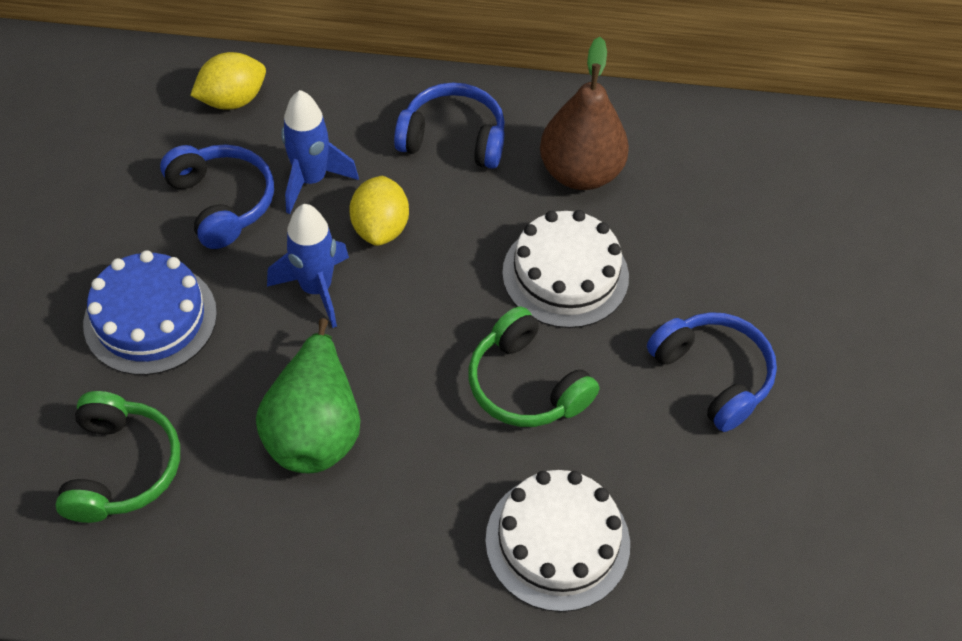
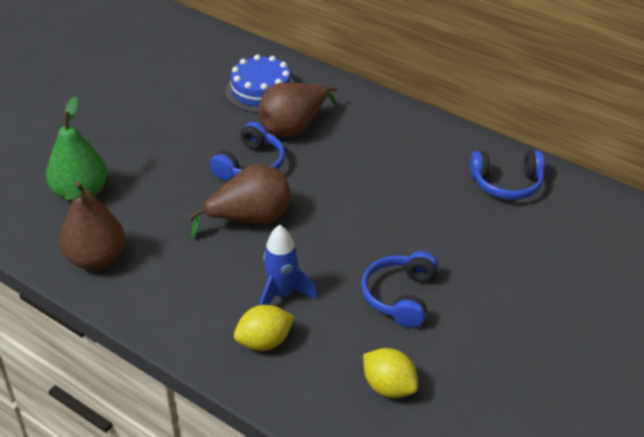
blue rocket: 2 -> 1
brown pear: 1 -> 3
green headphones: 2 -> 0
white cake: 2 -> 0

